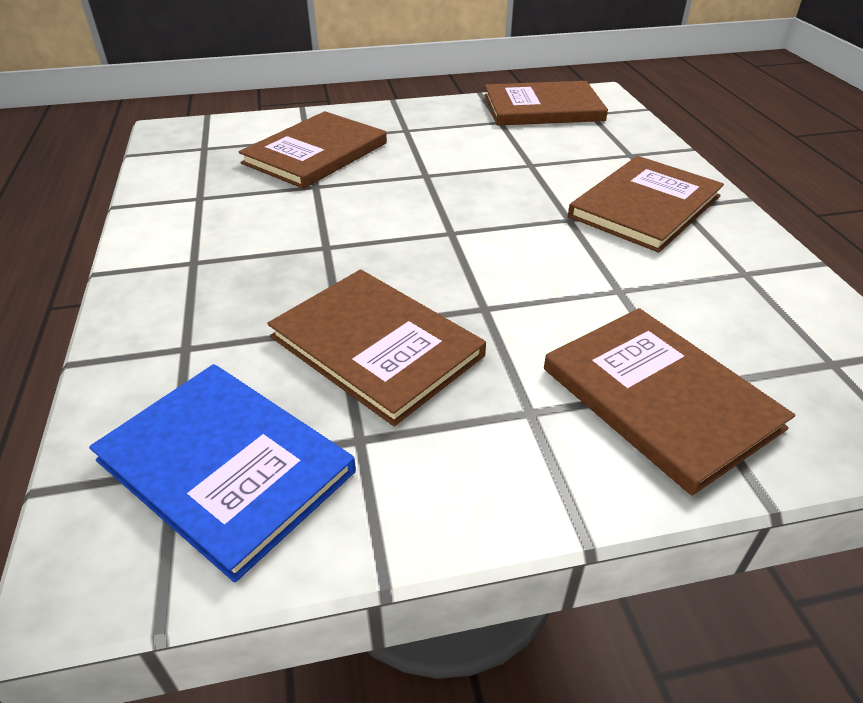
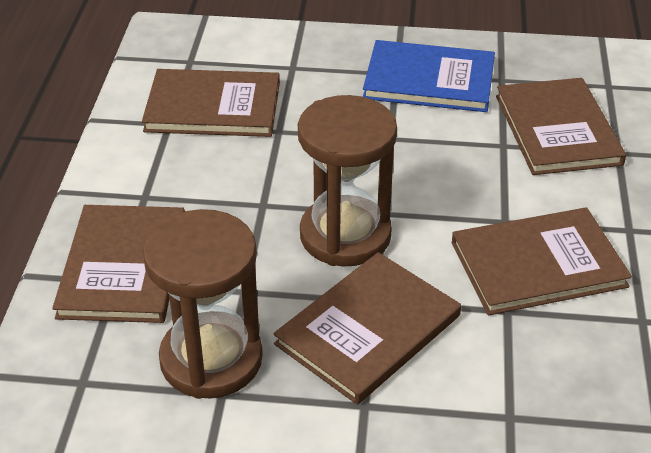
brown hourglass: 0 -> 2

